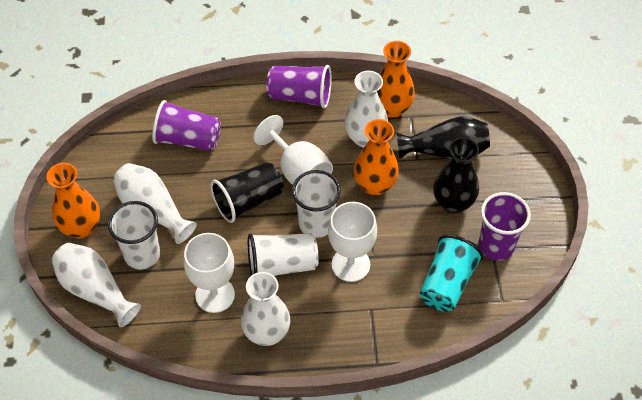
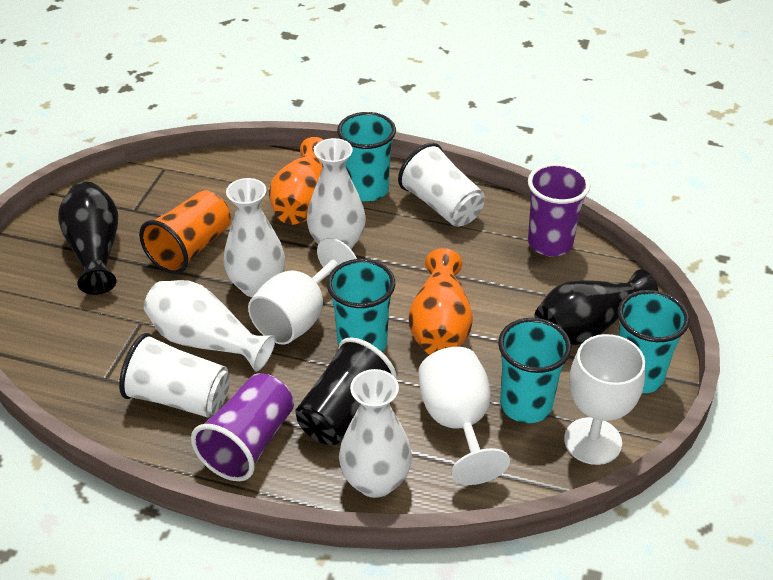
orange cup: 0 -> 1
orange vase: 3 -> 2
purple cup: 3 -> 2
turquoise cup: 1 -> 4
white cup: 3 -> 2

